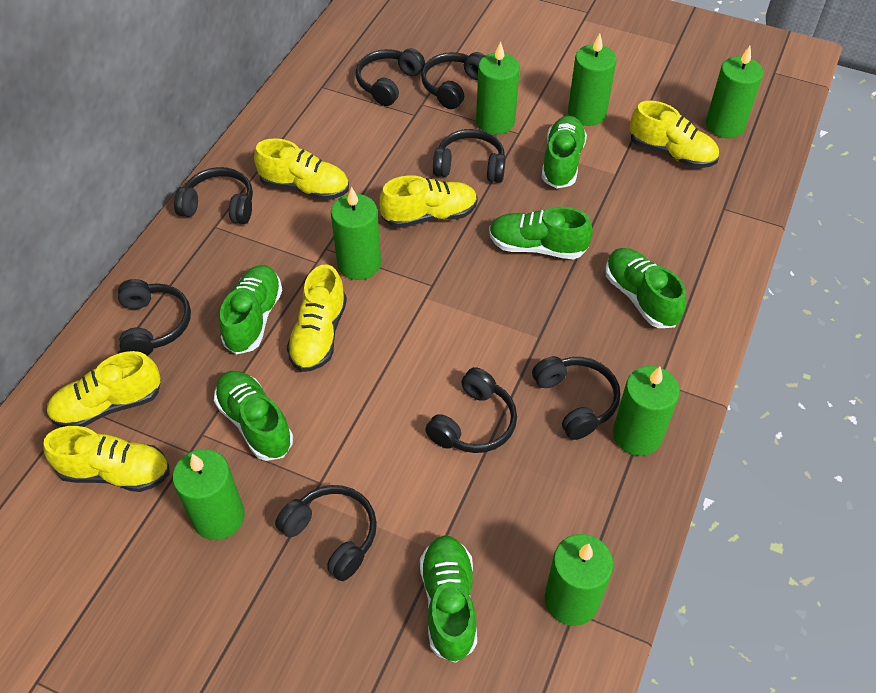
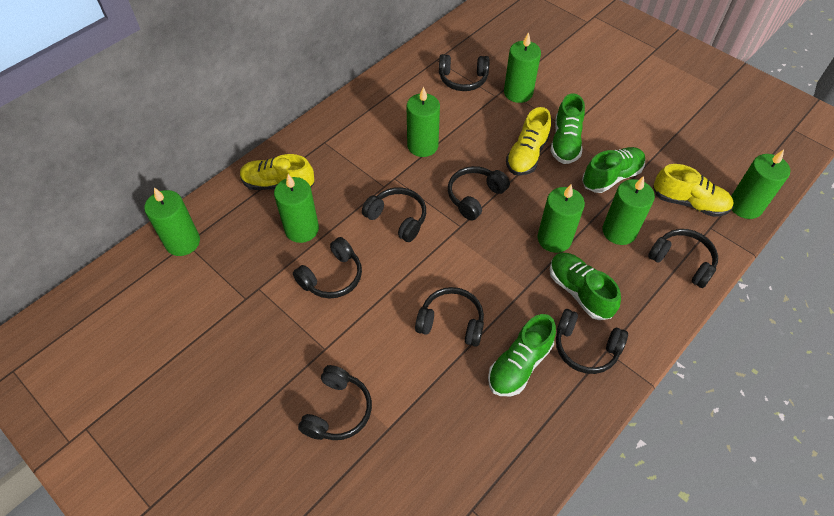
green shoe: 6 -> 4
yellow shoe: 6 -> 3

